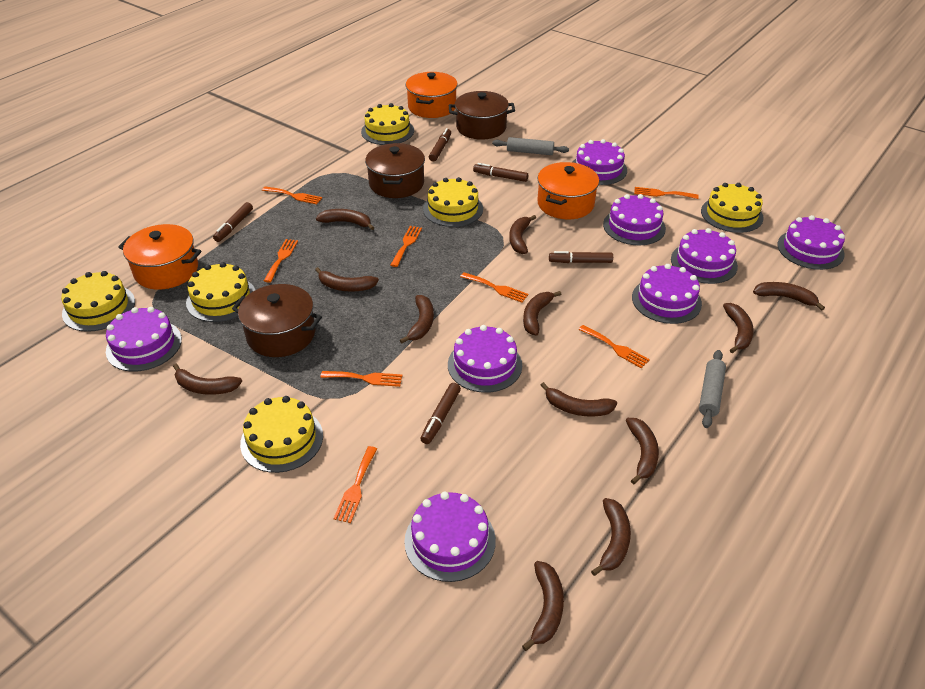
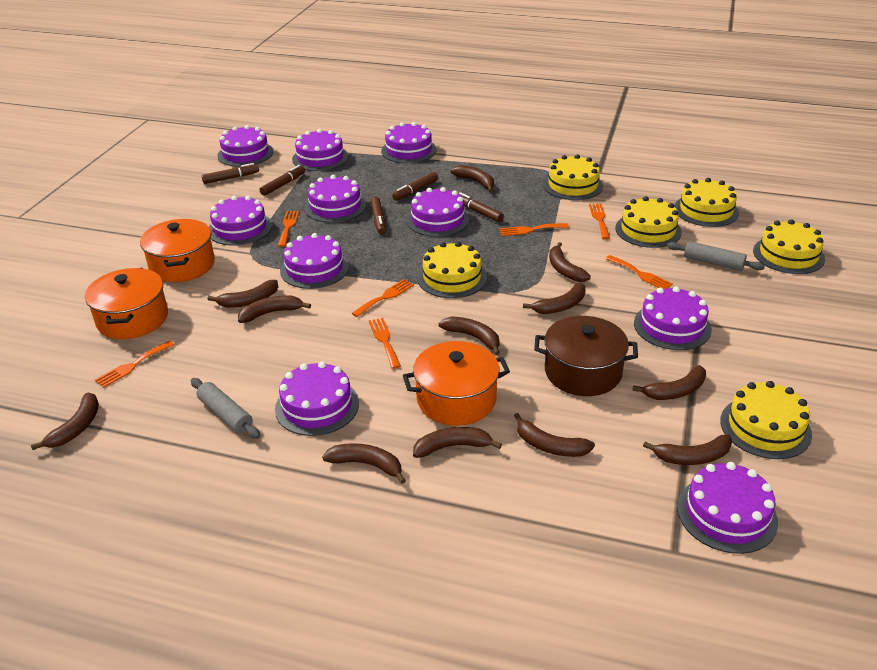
brown pot: 3 -> 1
orange fork: 8 -> 7
purple cake: 8 -> 10

